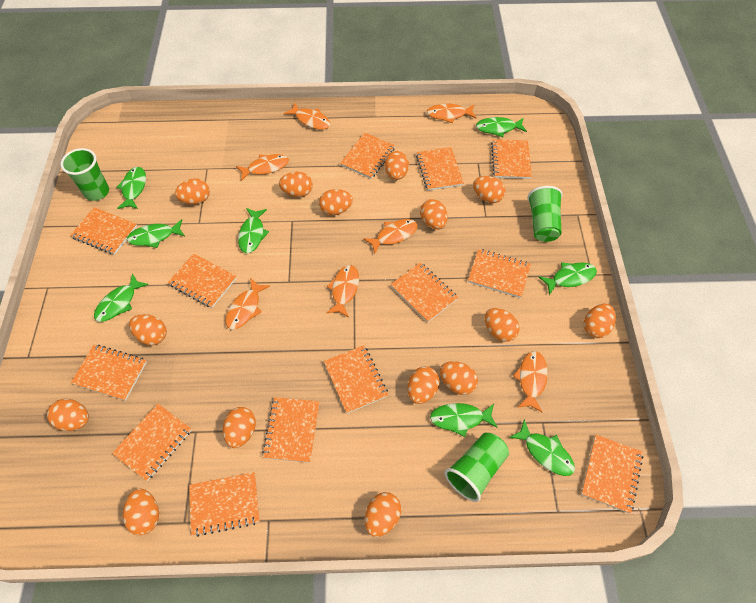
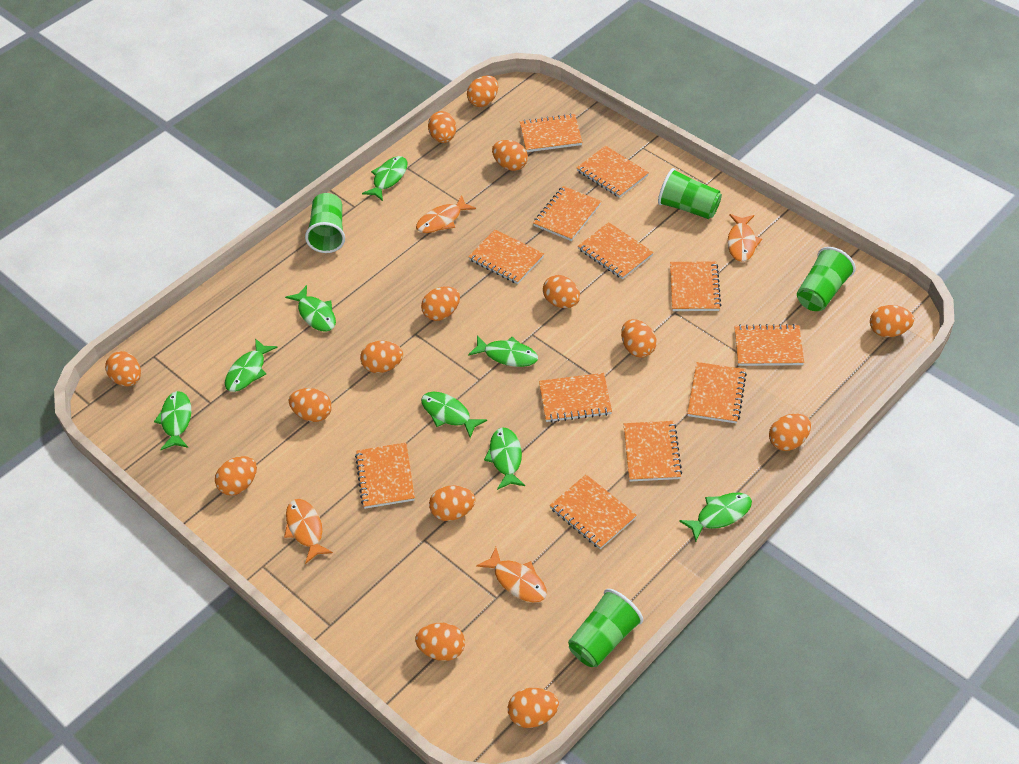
green cup: 3 -> 4
orange fish: 7 -> 4
orange notebook: 13 -> 12

